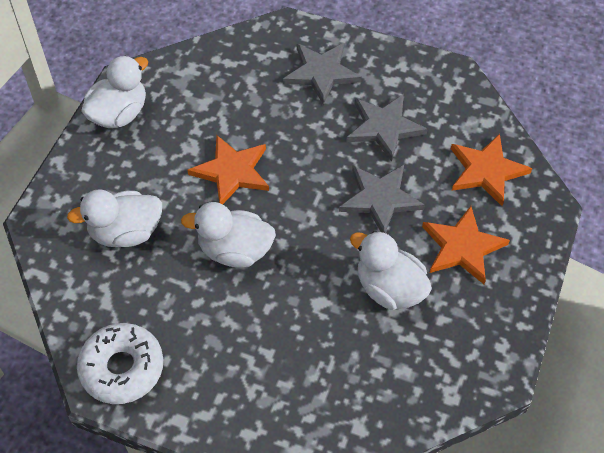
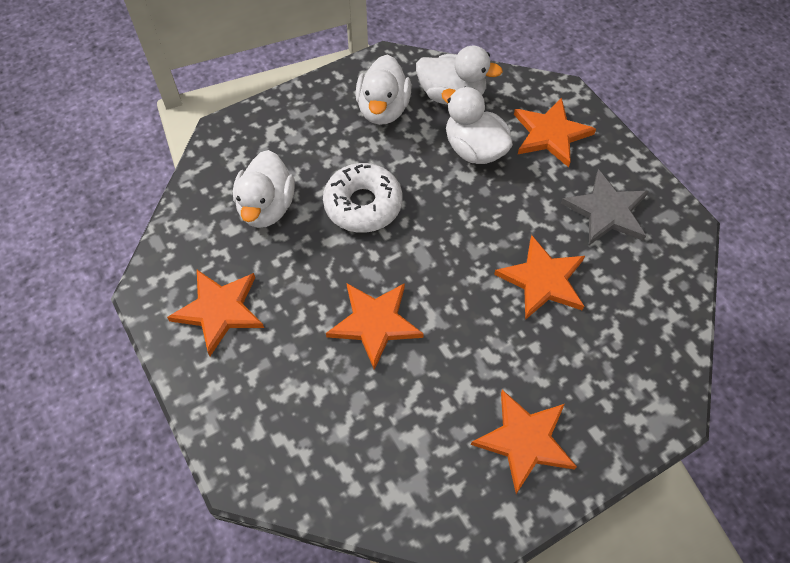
grey star: 3 -> 1
orange star: 3 -> 5

